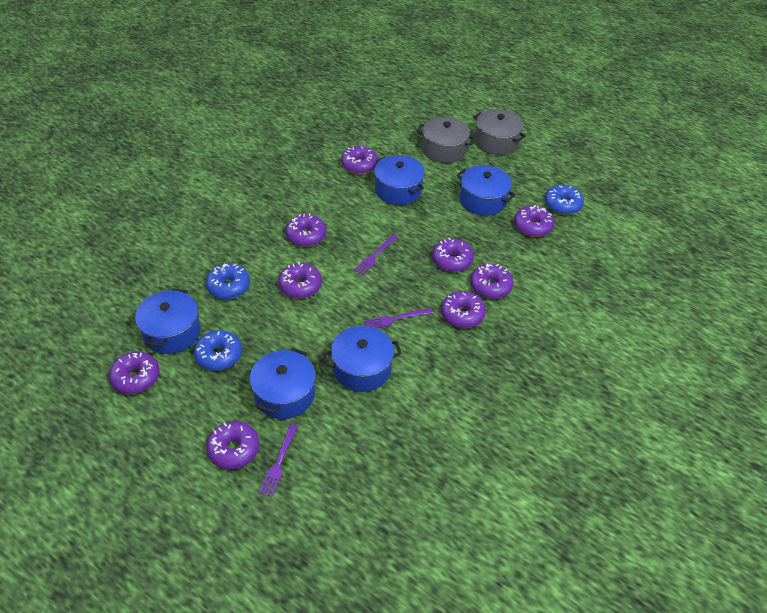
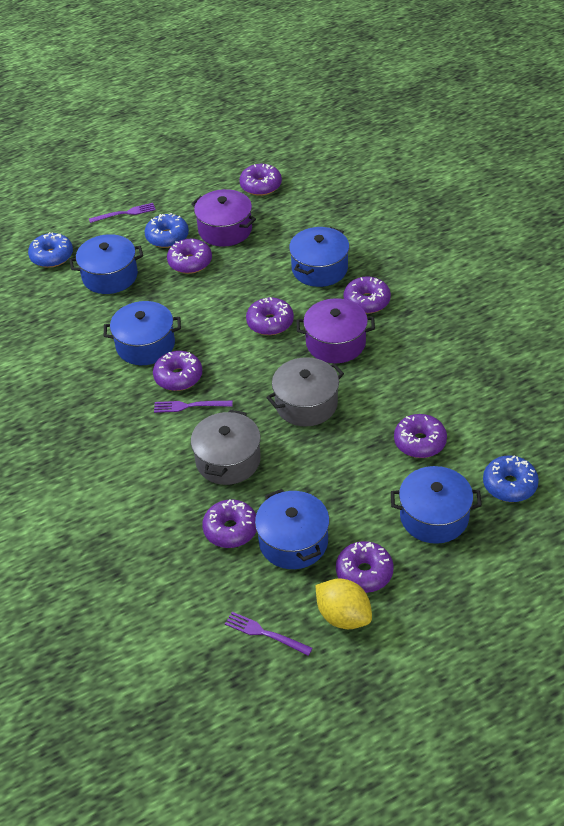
purple donut: 9 -> 8
purple pot: 0 -> 2
yellow lemon: 0 -> 1

